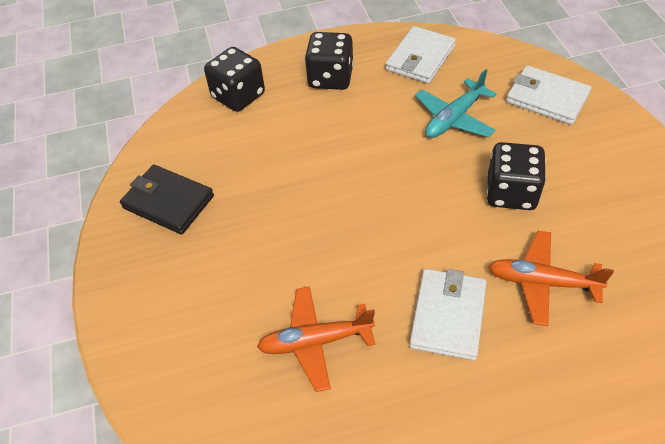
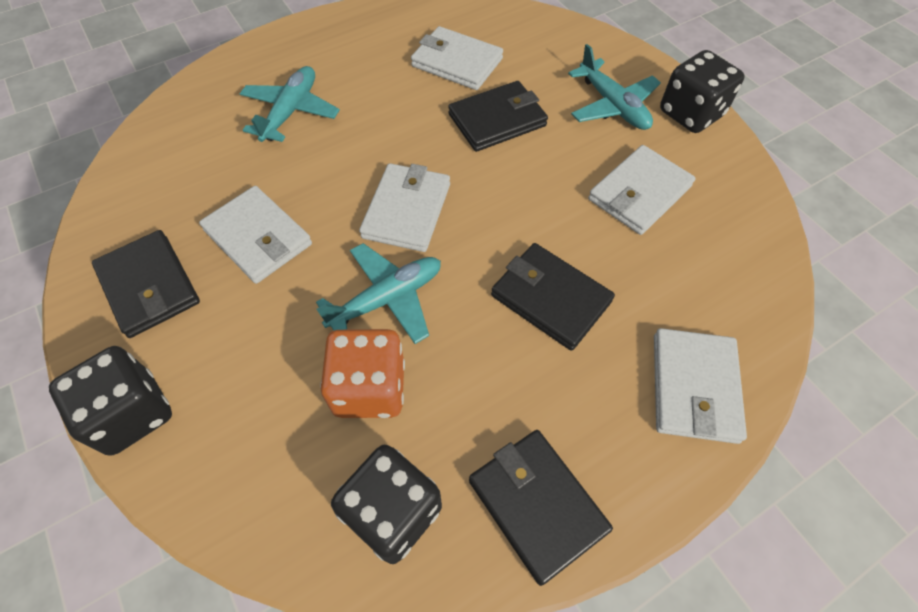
black wallet: 1 -> 4
orange dice: 0 -> 1
orange plane: 2 -> 0
turquoise plane: 1 -> 3
white wallet: 3 -> 5

